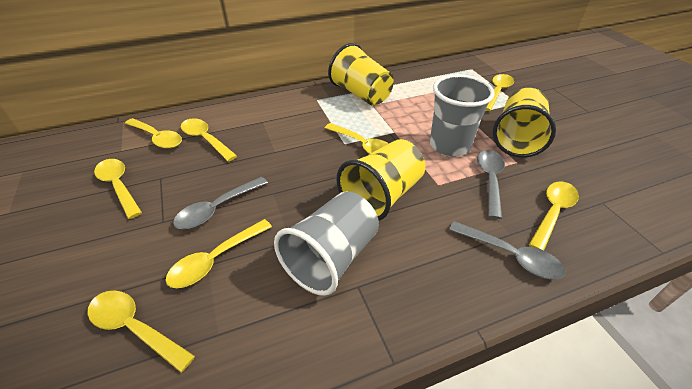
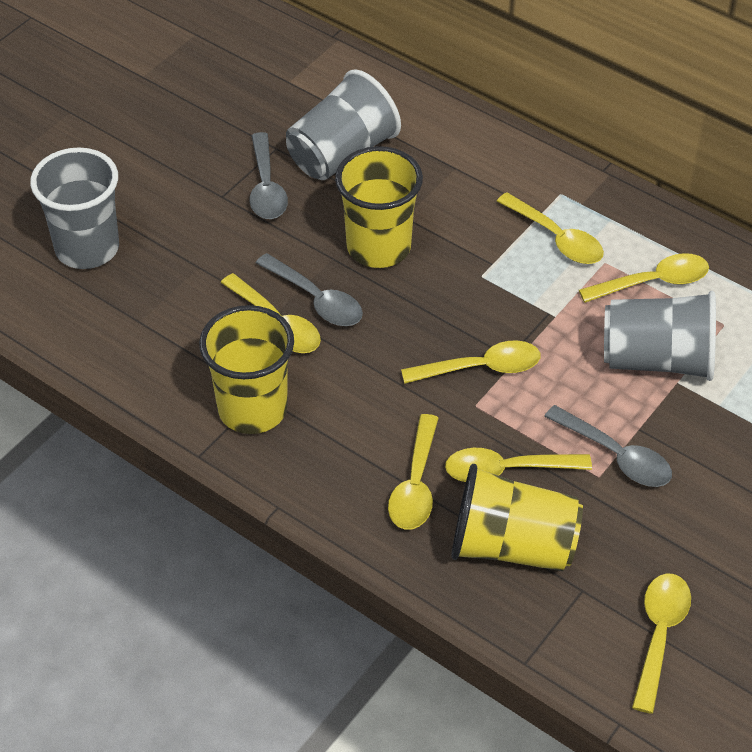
grey cup: 2 -> 3
yellow spoon: 8 -> 7

